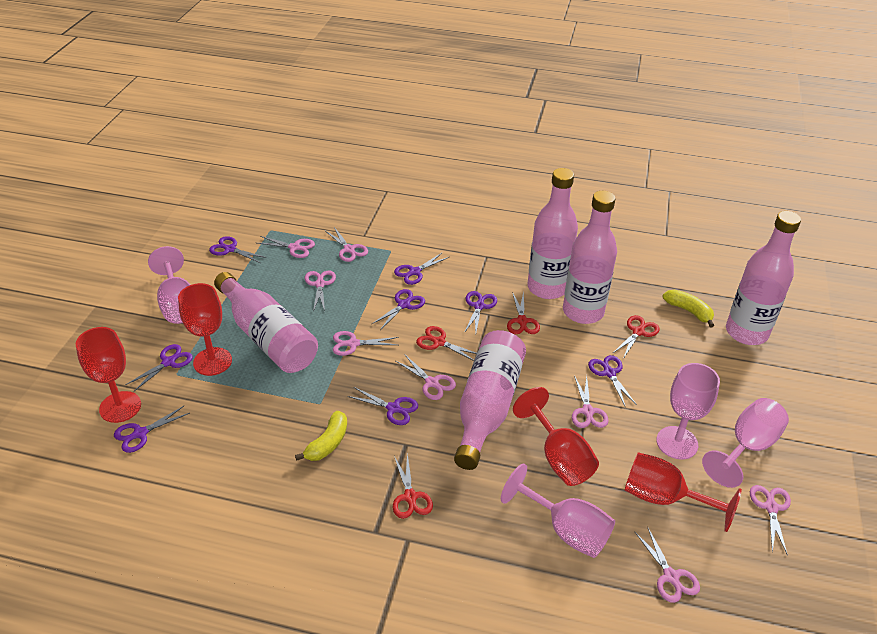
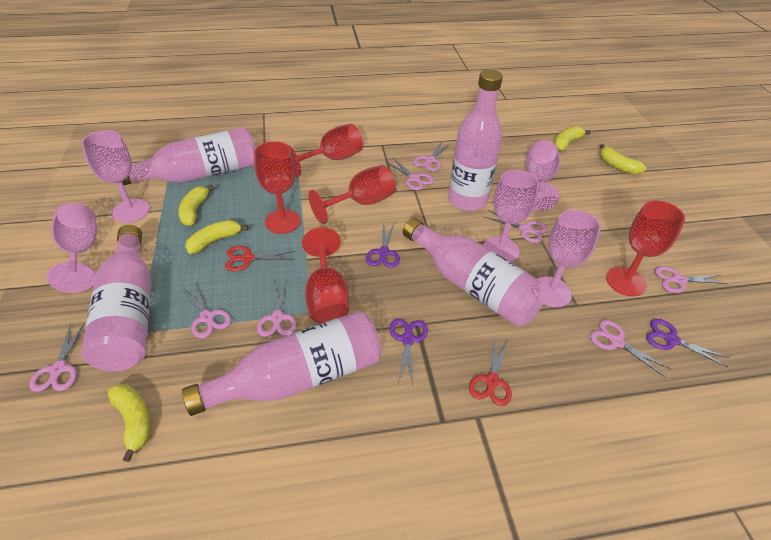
pink goblet: 4 -> 5
purple scissors: 8 -> 3
red goblet: 4 -> 5
red scissors: 4 -> 2
yellow banana: 2 -> 5

